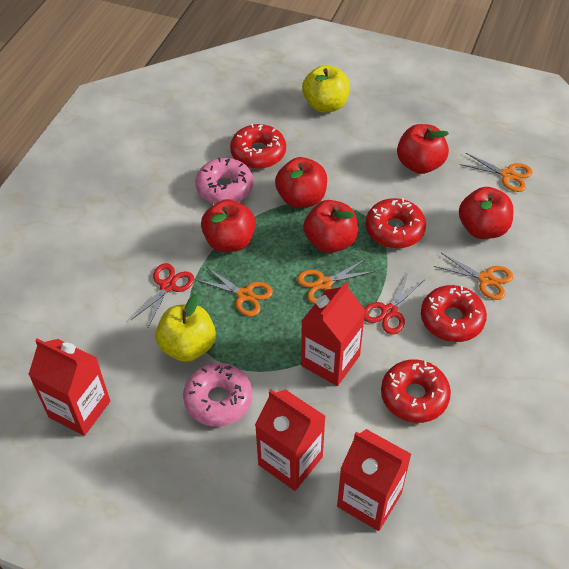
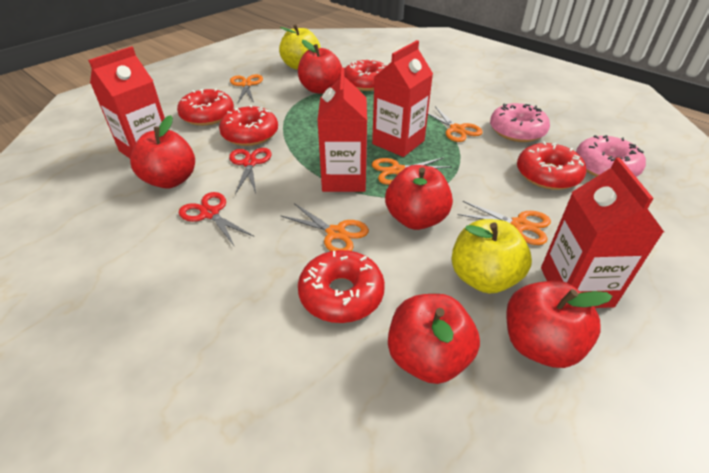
orange scissors: 4 -> 5
red donut: 4 -> 5

